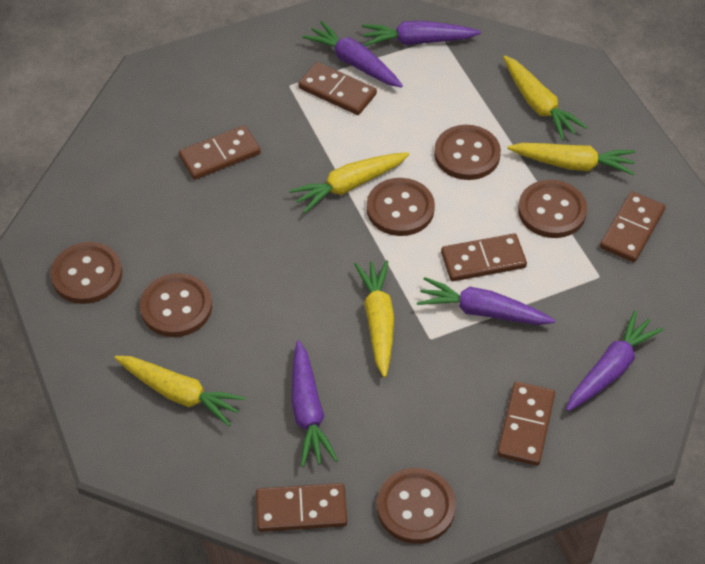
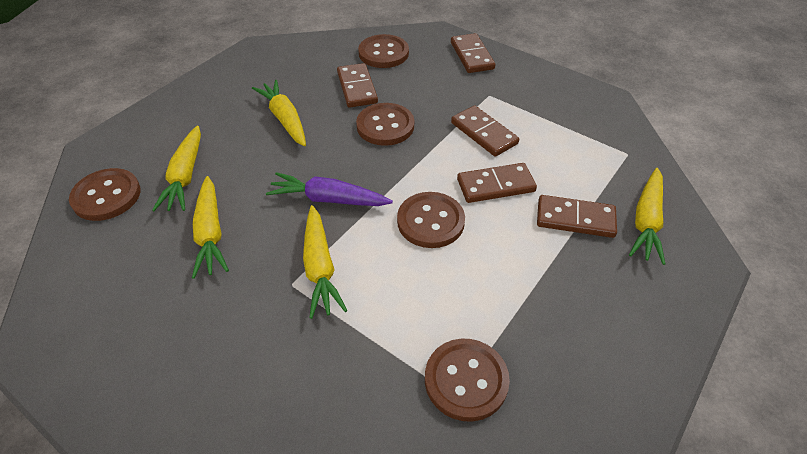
brown button: 6 -> 5
brown domino: 6 -> 5
purple carrot: 5 -> 1

